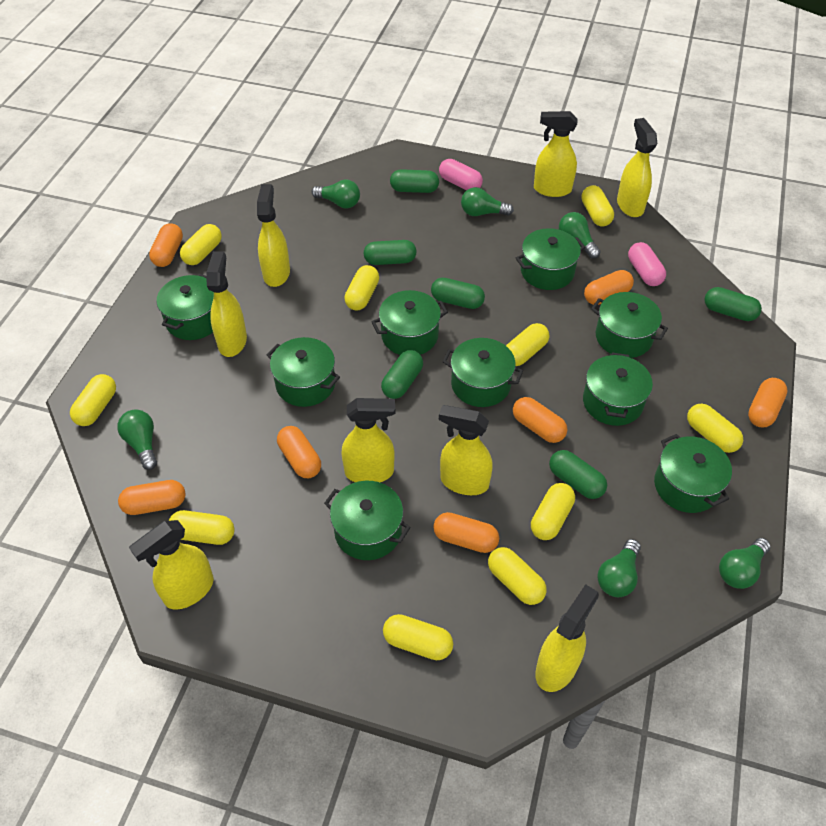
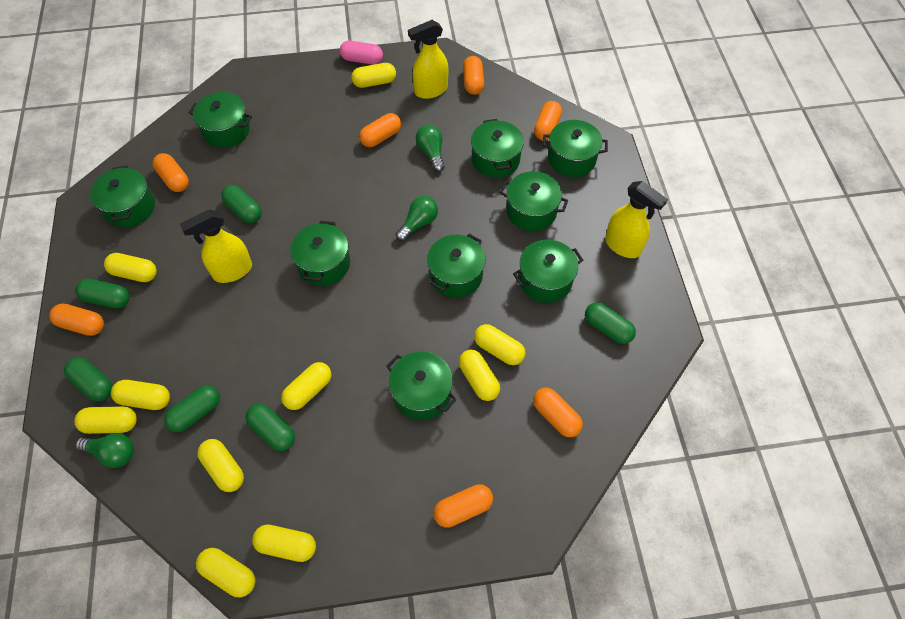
green light bulb: 6 -> 3
pink capsule: 2 -> 1
yellow spray bottle: 8 -> 3

